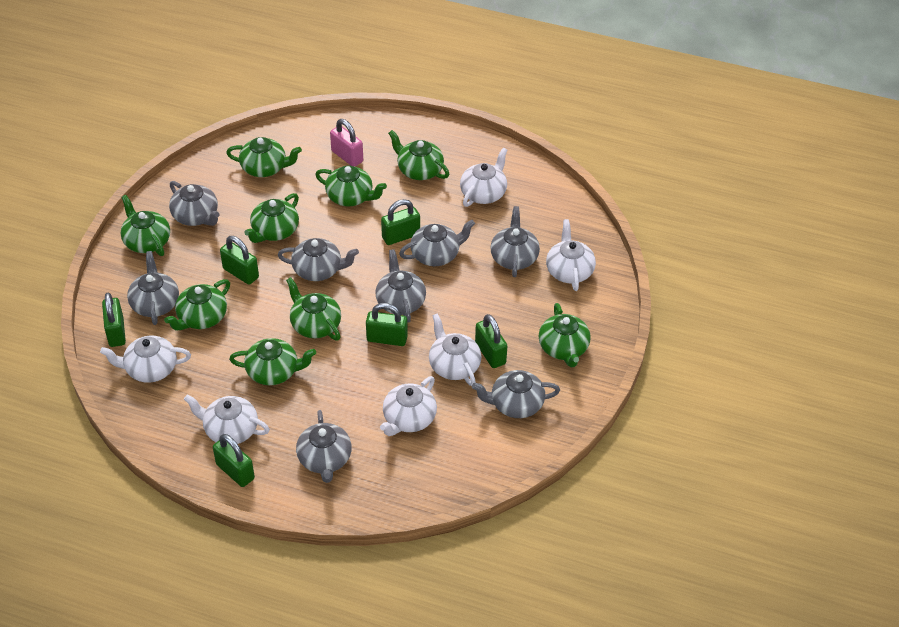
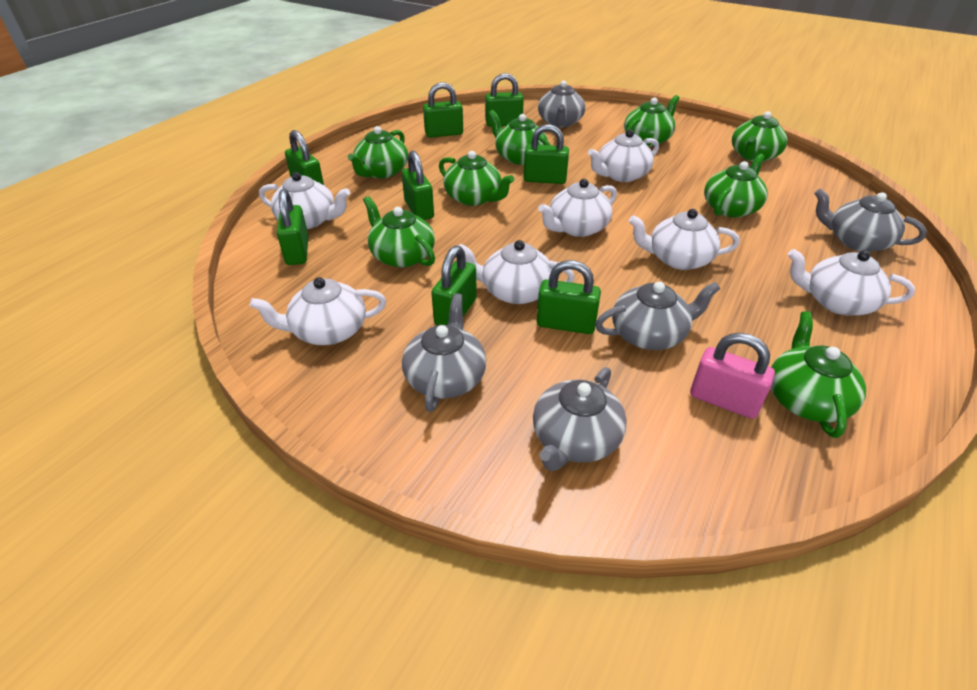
green padlock: 6 -> 8
green teapot: 9 -> 8
grey teapot: 8 -> 5
white teapot: 6 -> 7

